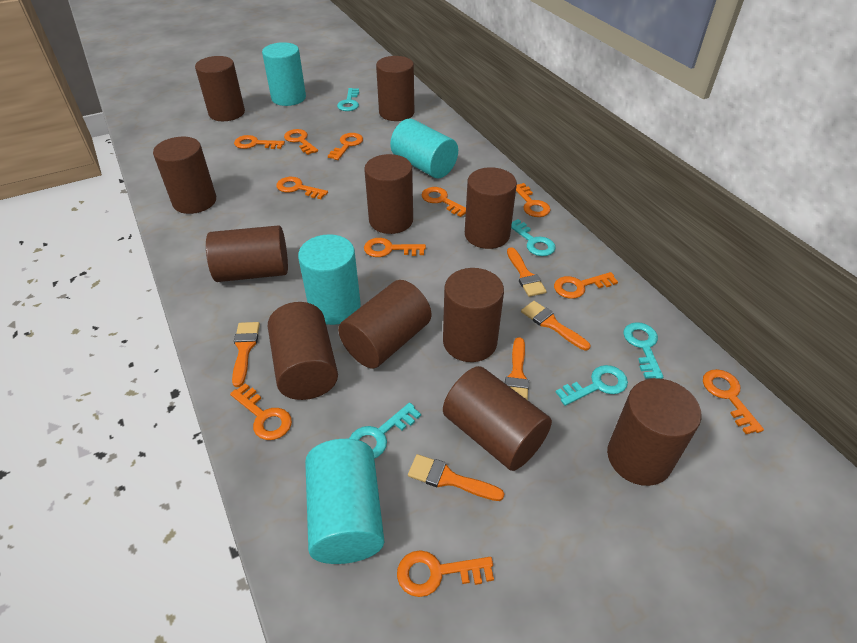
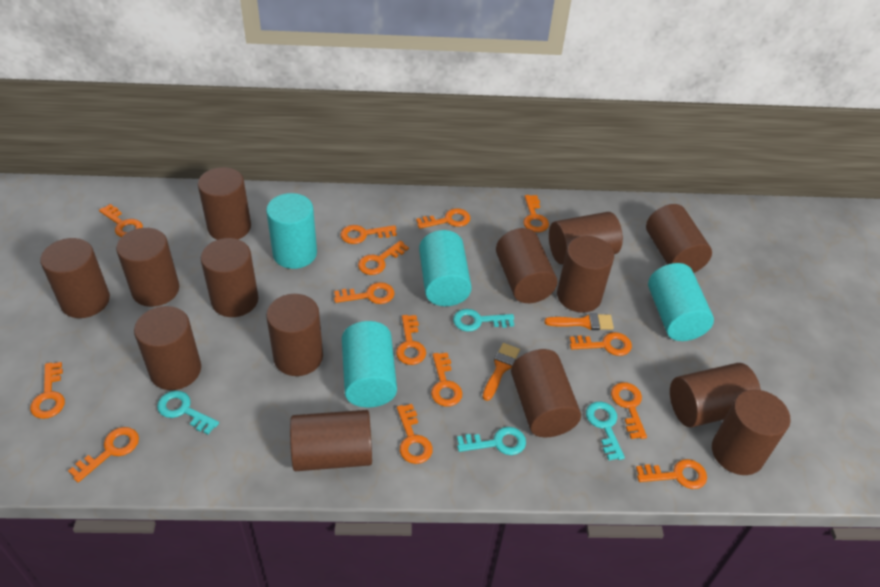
brown cylinder: 11 -> 14
orange brush: 5 -> 2
orange key: 11 -> 14
turquoise key: 5 -> 4

